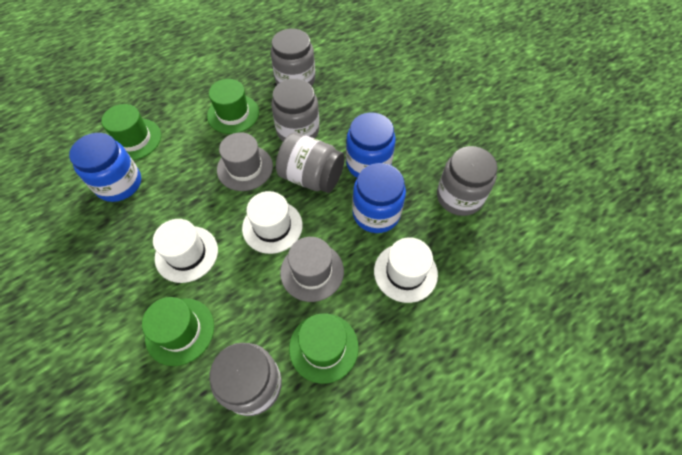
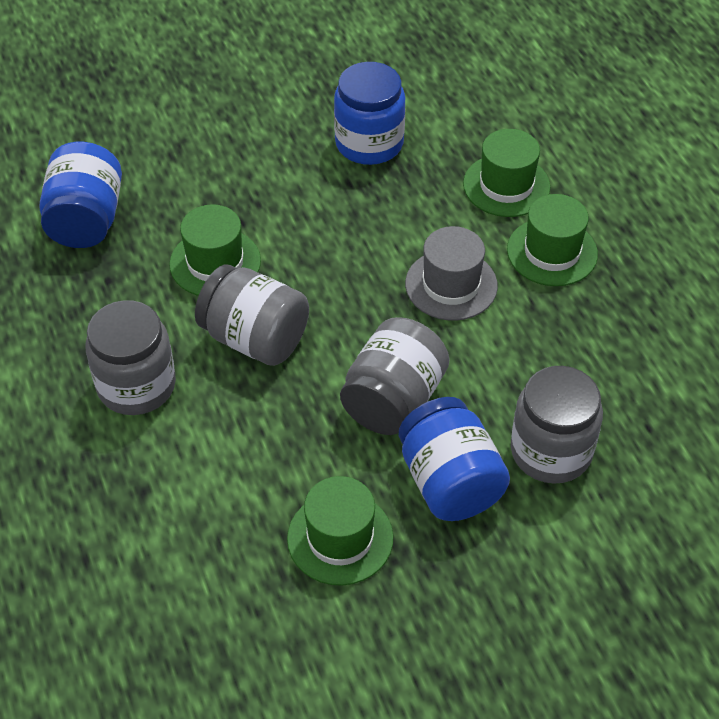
grey hat: 2 -> 1
grey jar: 5 -> 4
white hat: 3 -> 0

